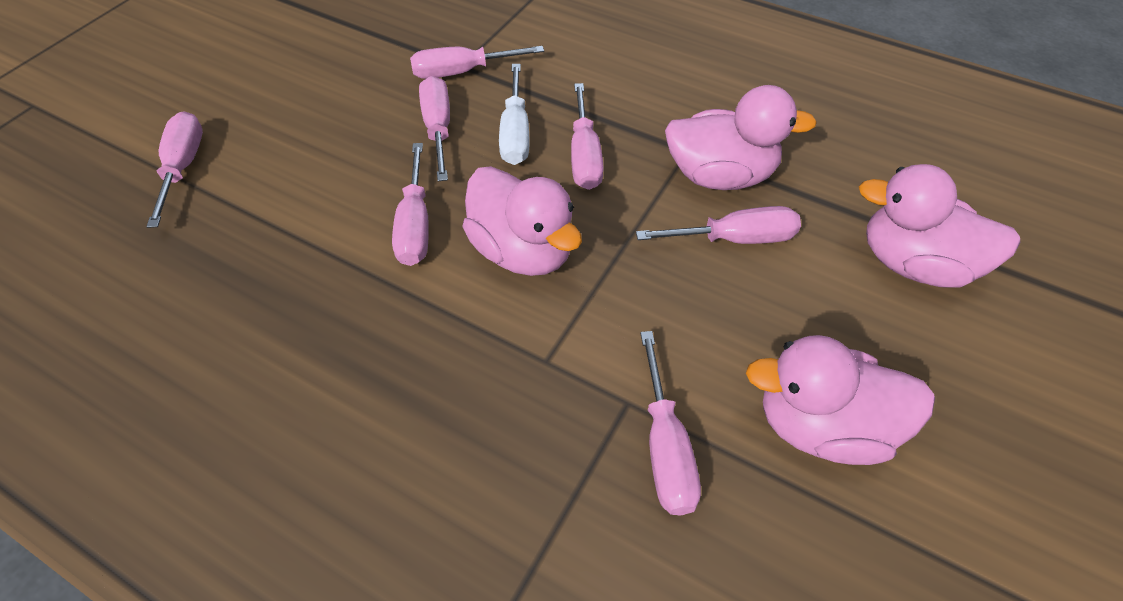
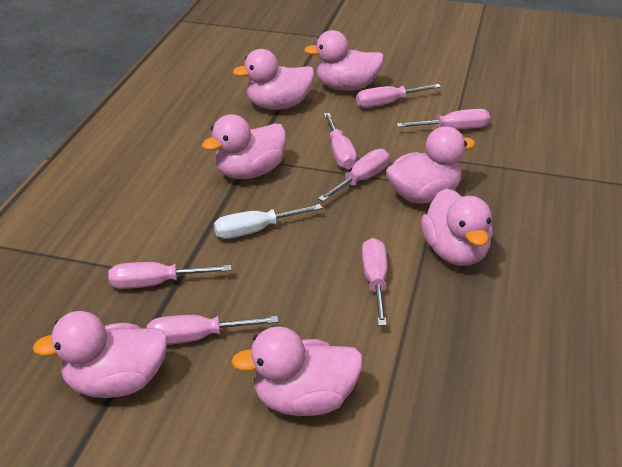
pink duck: 4 -> 7

